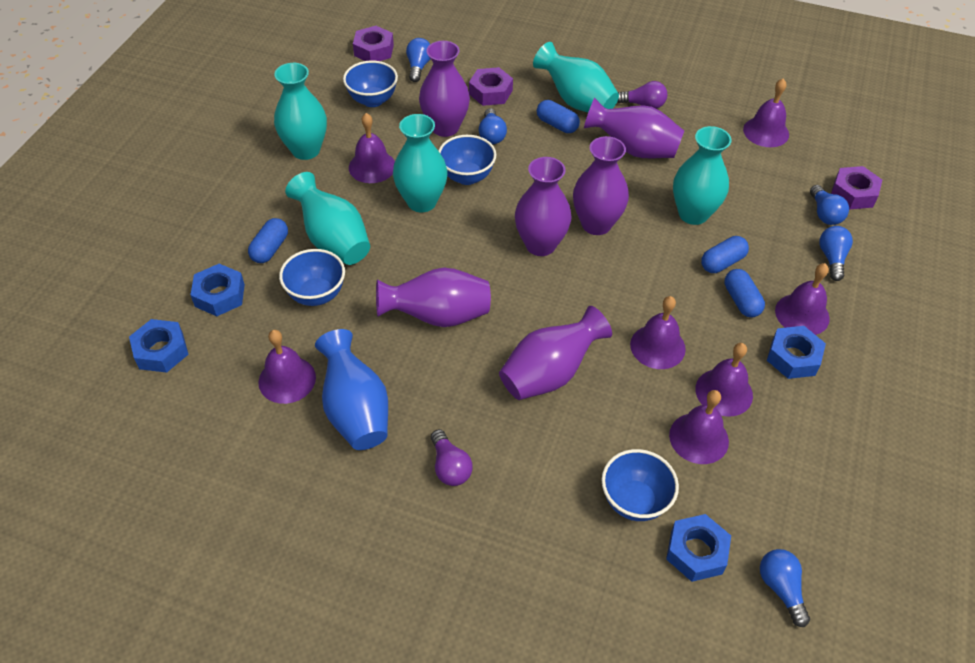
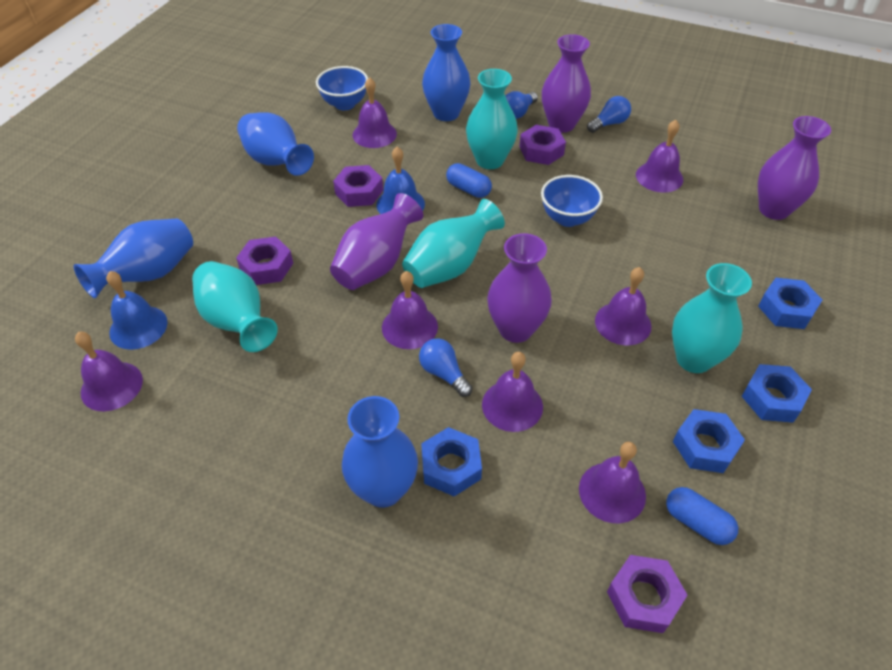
blue bell: 0 -> 2
blue bowl: 4 -> 2
blue capsule: 4 -> 2
blue light bulb: 5 -> 3
blue vase: 1 -> 4
purple light bulb: 2 -> 0
purple nut: 3 -> 4
purple vase: 6 -> 4
turquoise vase: 5 -> 4

